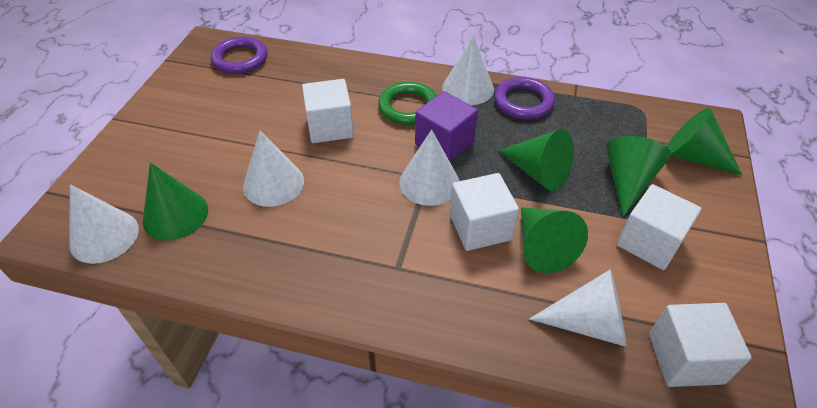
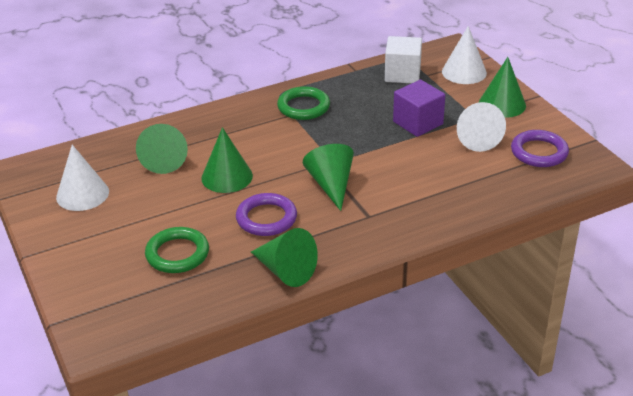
green ring: 1 -> 2
white cone: 5 -> 3
white cube: 4 -> 1

